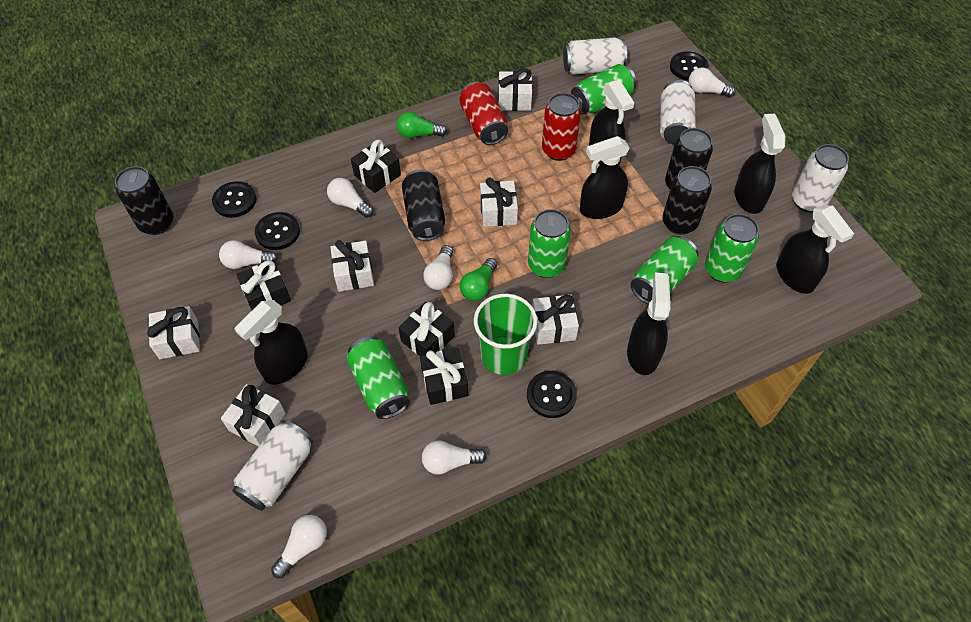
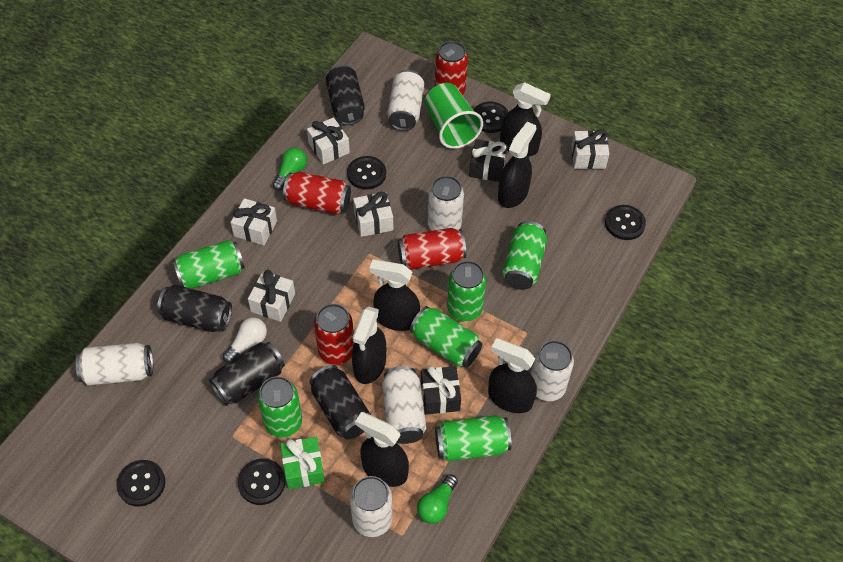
black button: 4 -> 5
black gift: 4 -> 2
green can: 5 -> 6
green gift: 0 -> 1
red can: 2 -> 4
white can: 4 -> 6
white gift: 6 -> 5
white light bulb: 6 -> 1

